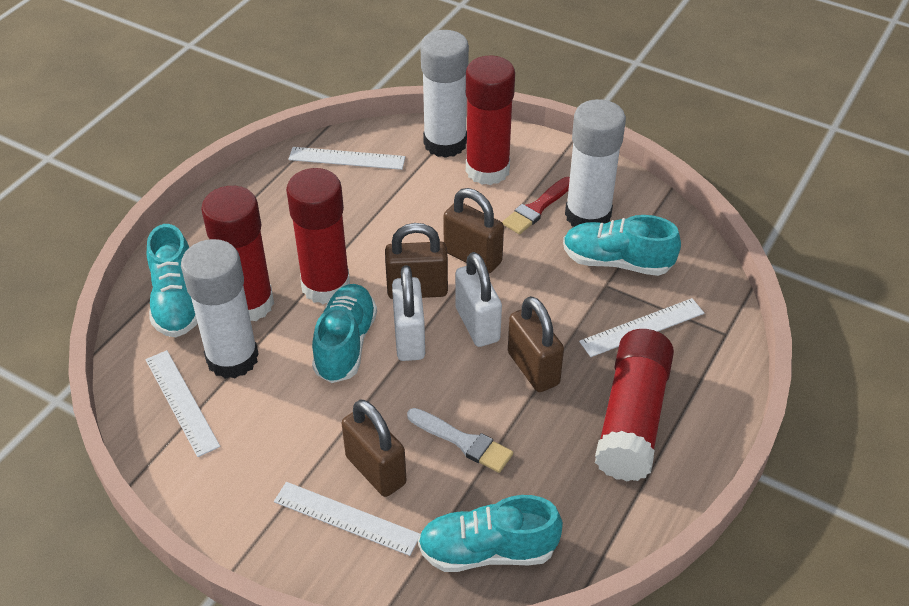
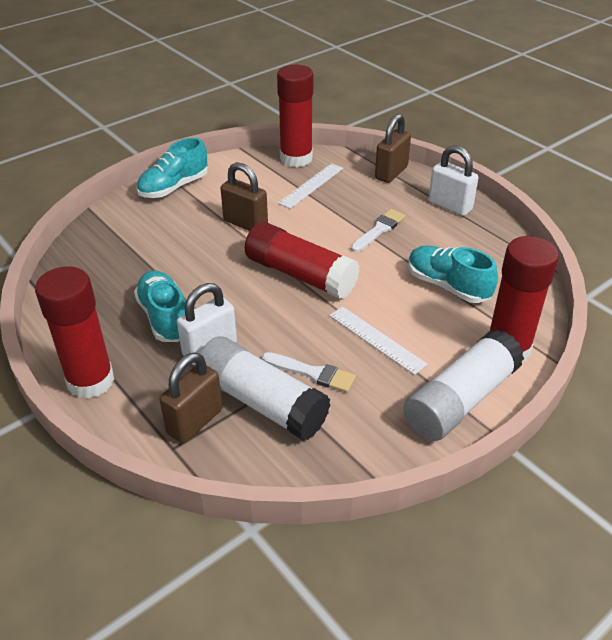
brown padlock: 4 -> 3
red brush: 1 -> 0
turquoise shoe: 4 -> 3
white brush: 1 -> 2
white glue stick: 3 -> 2
white ruler: 4 -> 2

